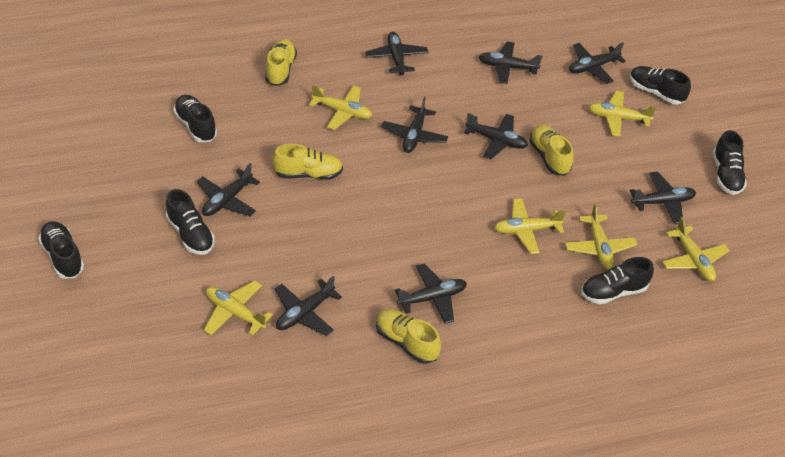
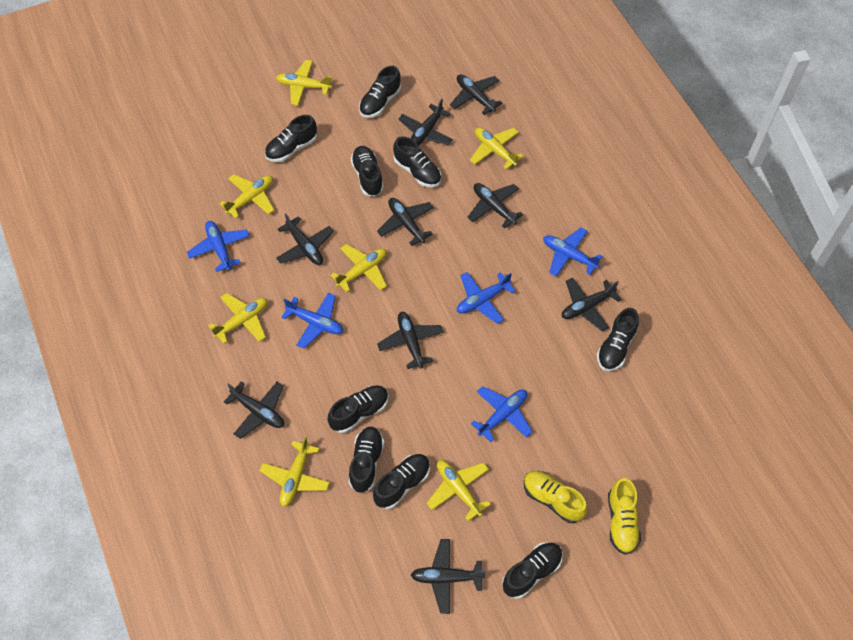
black shoe: 6 -> 9
blue plane: 0 -> 5
yellow plane: 6 -> 7
yellow shoe: 4 -> 2

